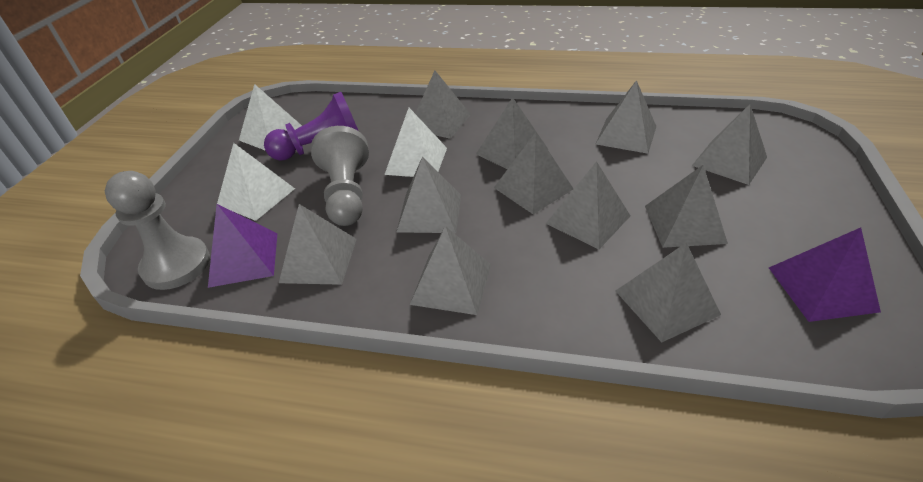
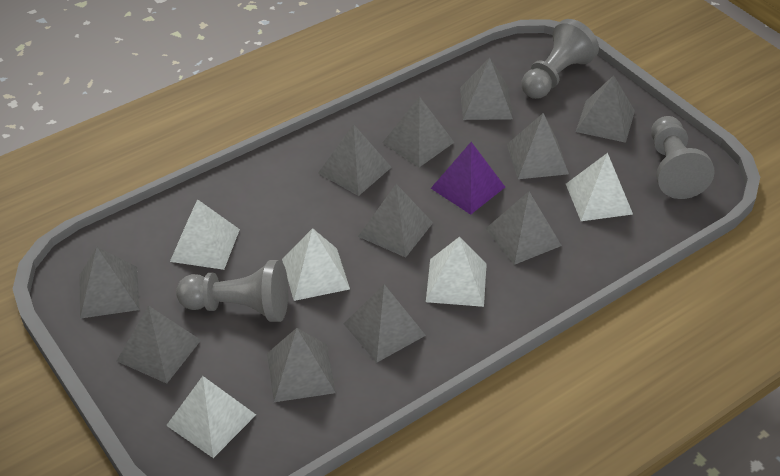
grey pawn: 2 -> 3
purple pawn: 1 -> 0
purple pyramid: 2 -> 1
white pyramid: 3 -> 5

